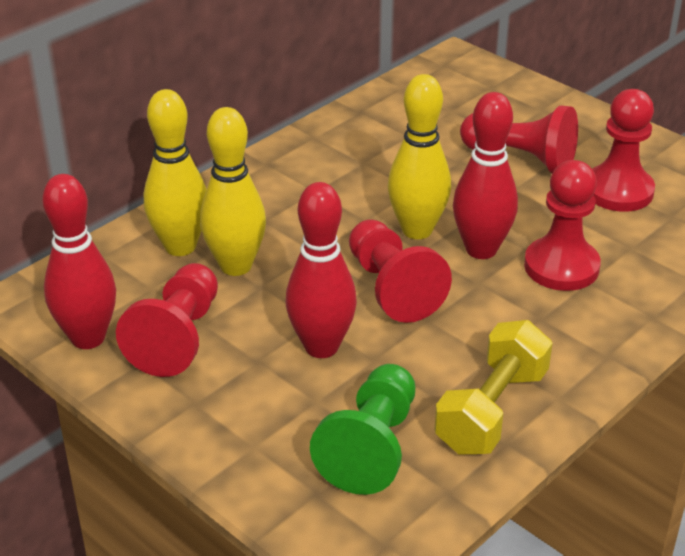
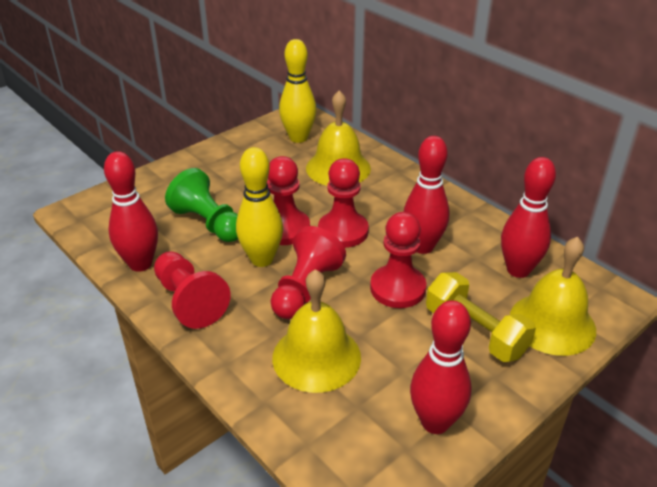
red bowling pin: 3 -> 4
yellow bell: 0 -> 3
yellow bowling pin: 3 -> 2

